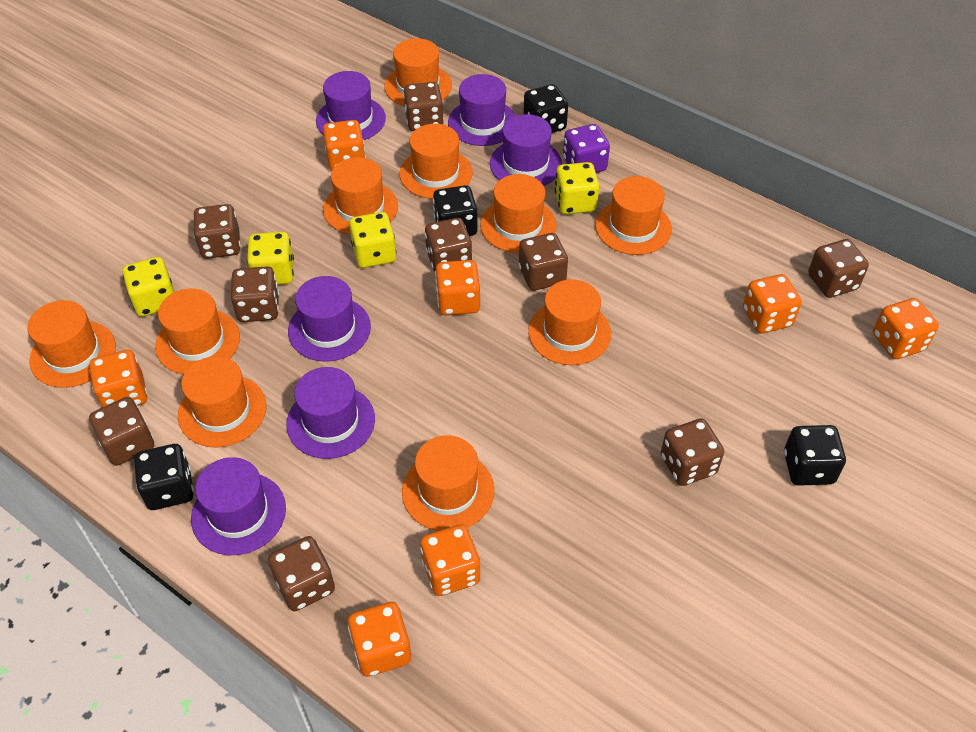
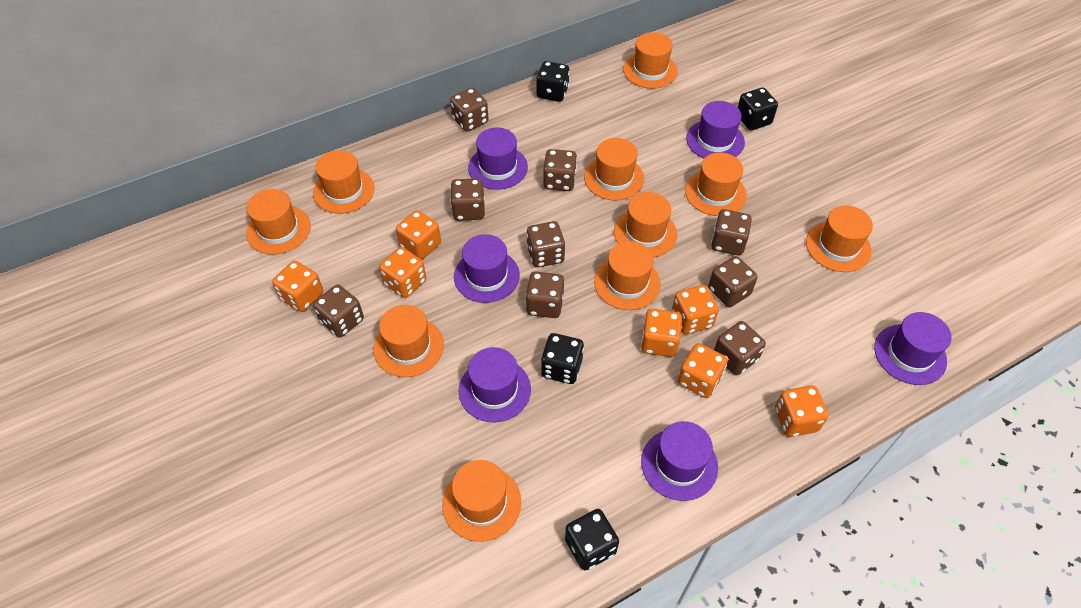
purple dice: 1 -> 0
yellow dice: 4 -> 0

